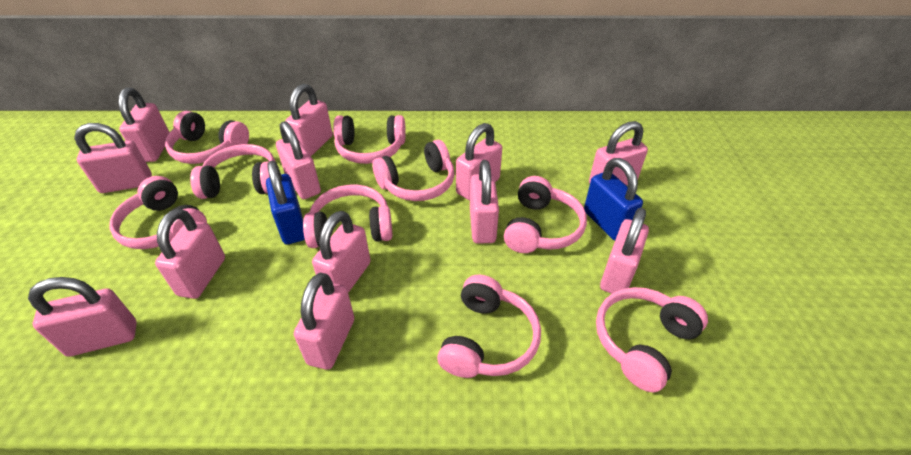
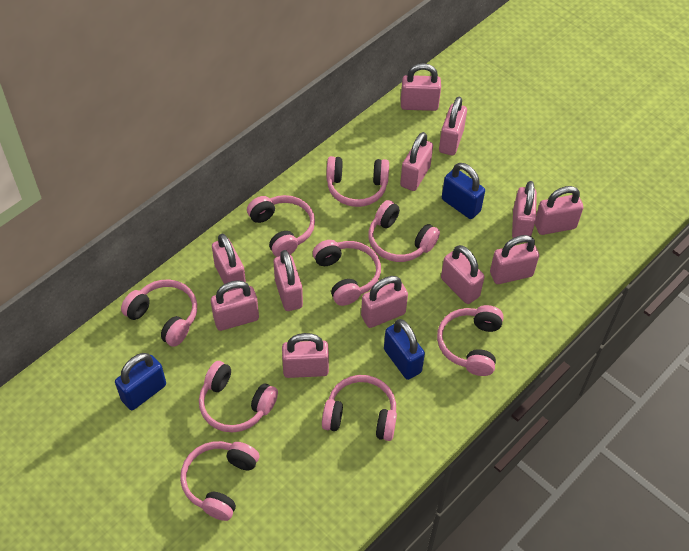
blue padlock: 2 -> 3

